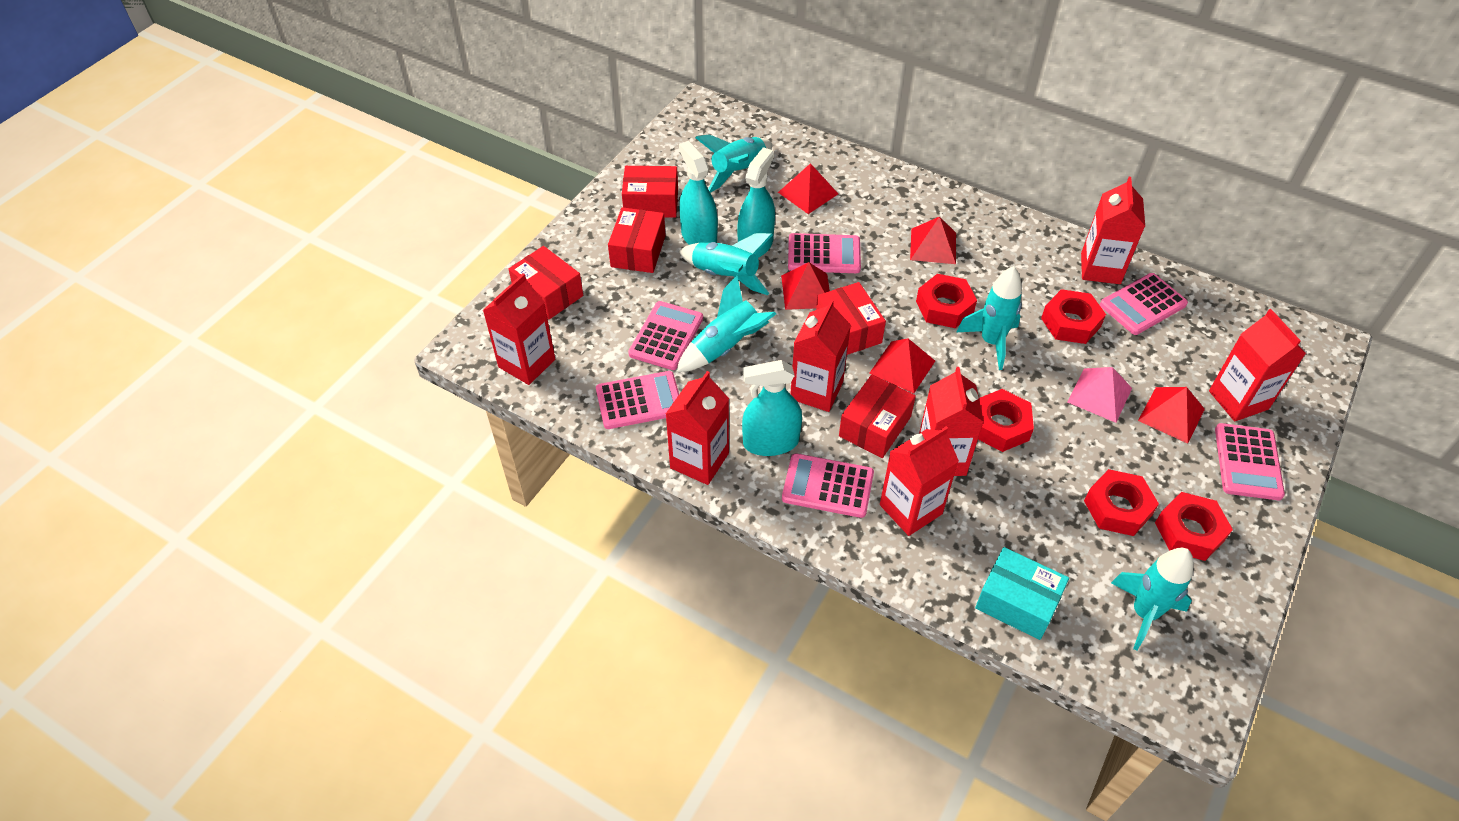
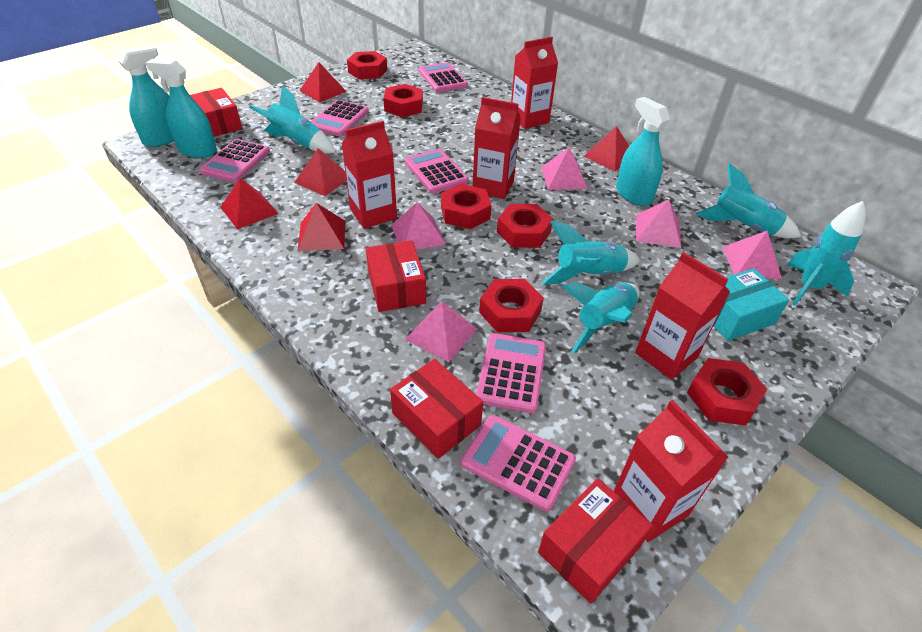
pink pyramid: 1 -> 5
red box: 5 -> 4
red carton: 7 -> 5
red nut: 5 -> 6

